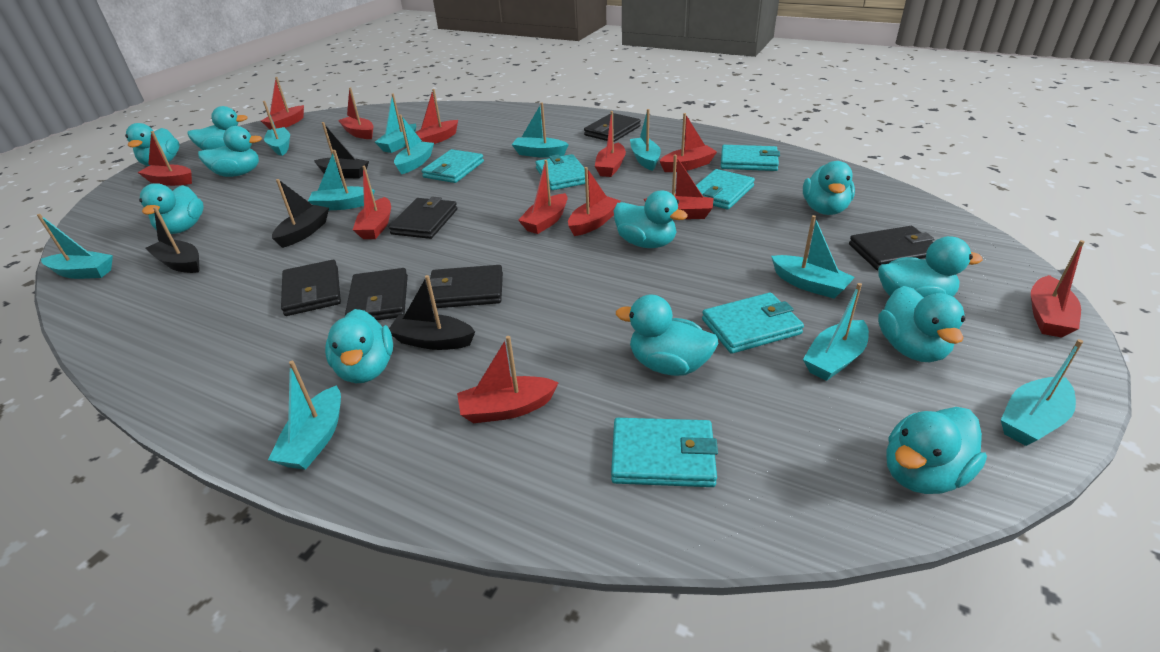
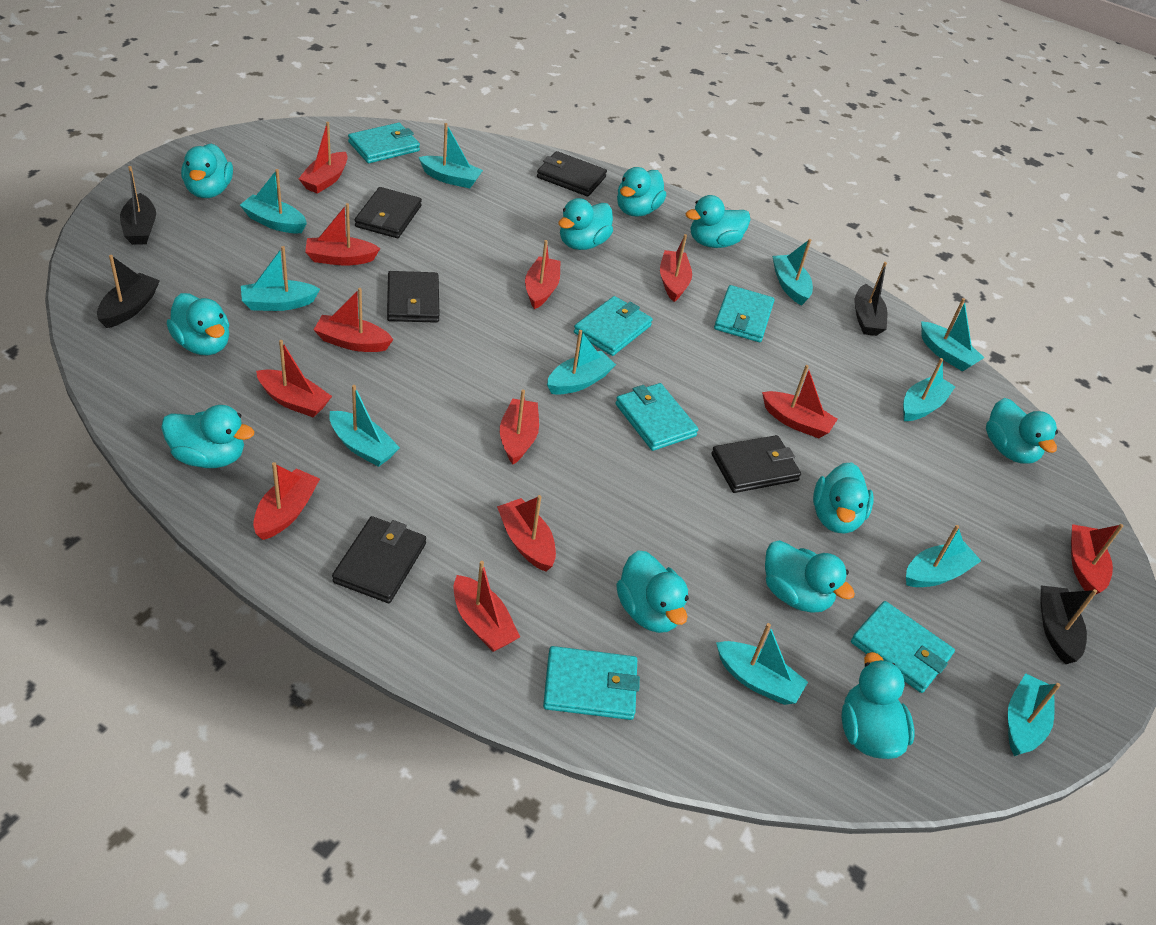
black wallet: 6 -> 5

